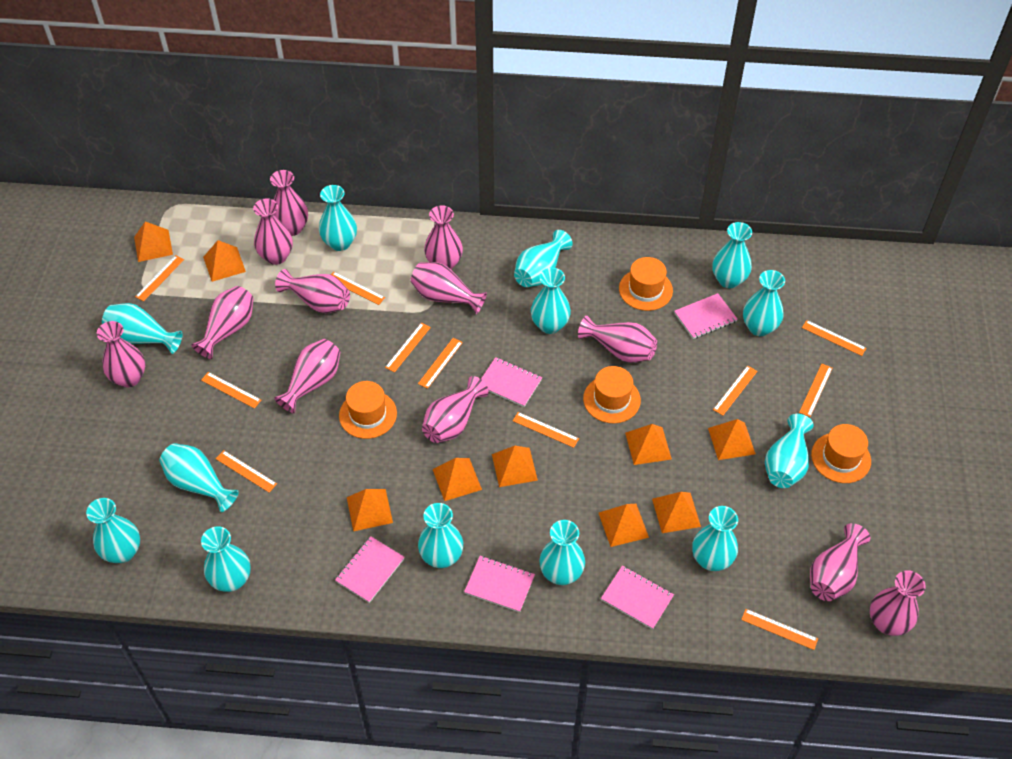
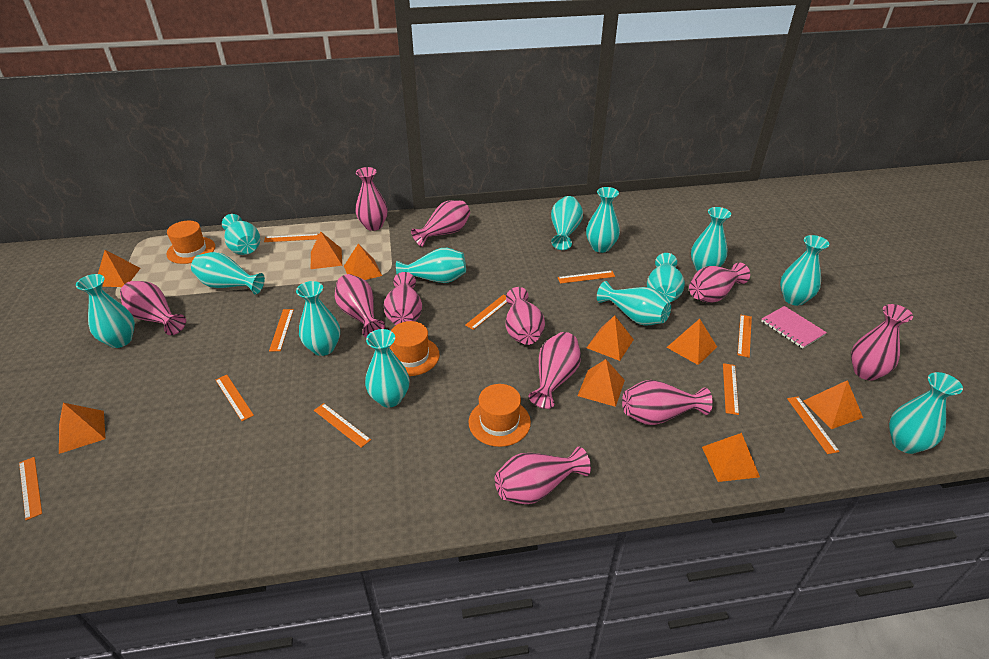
orange hat: 4 -> 3
orange ruler: 11 -> 10
pink notebook: 5 -> 1
pink vase: 12 -> 11

